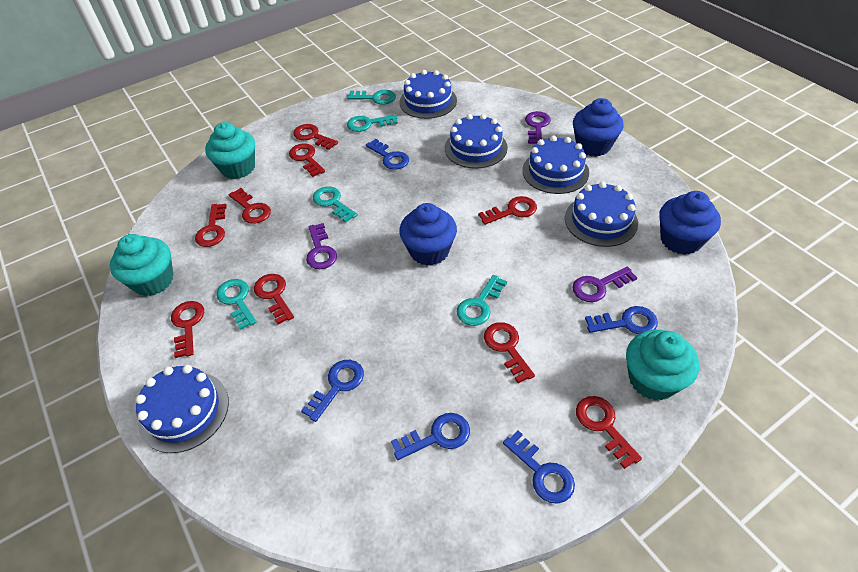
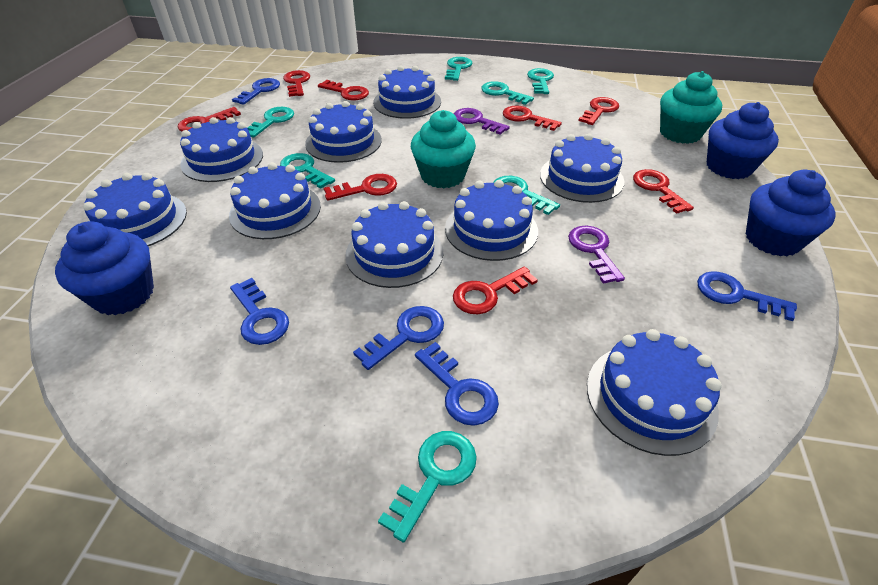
blue cake: 5 -> 9
purple key: 3 -> 2
red key: 9 -> 8
turquoise cupcake: 3 -> 2
turquoise key: 5 -> 7

